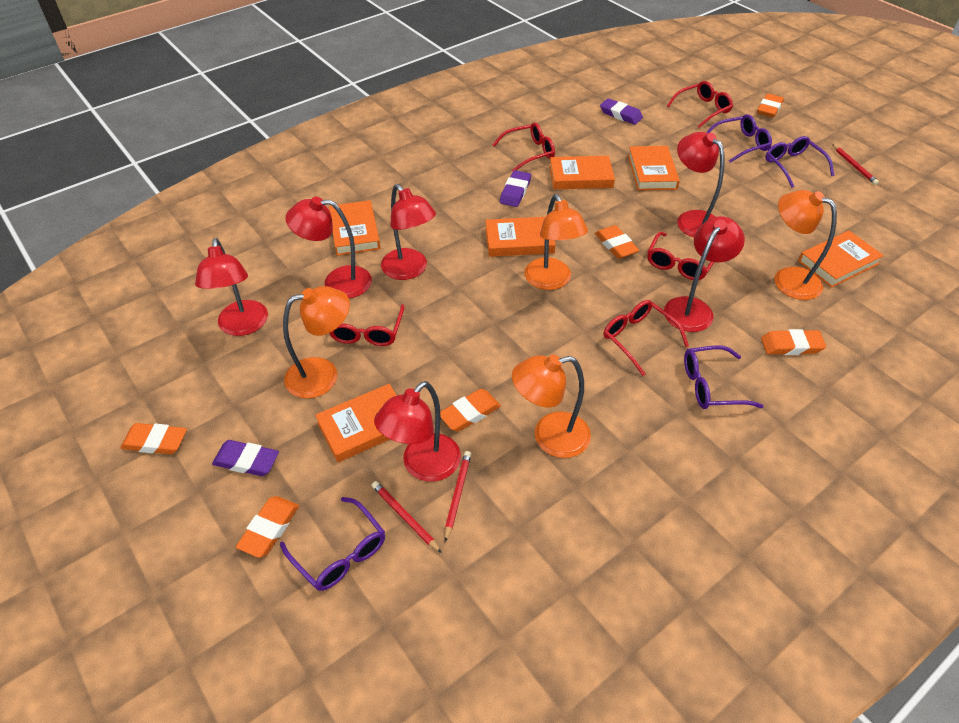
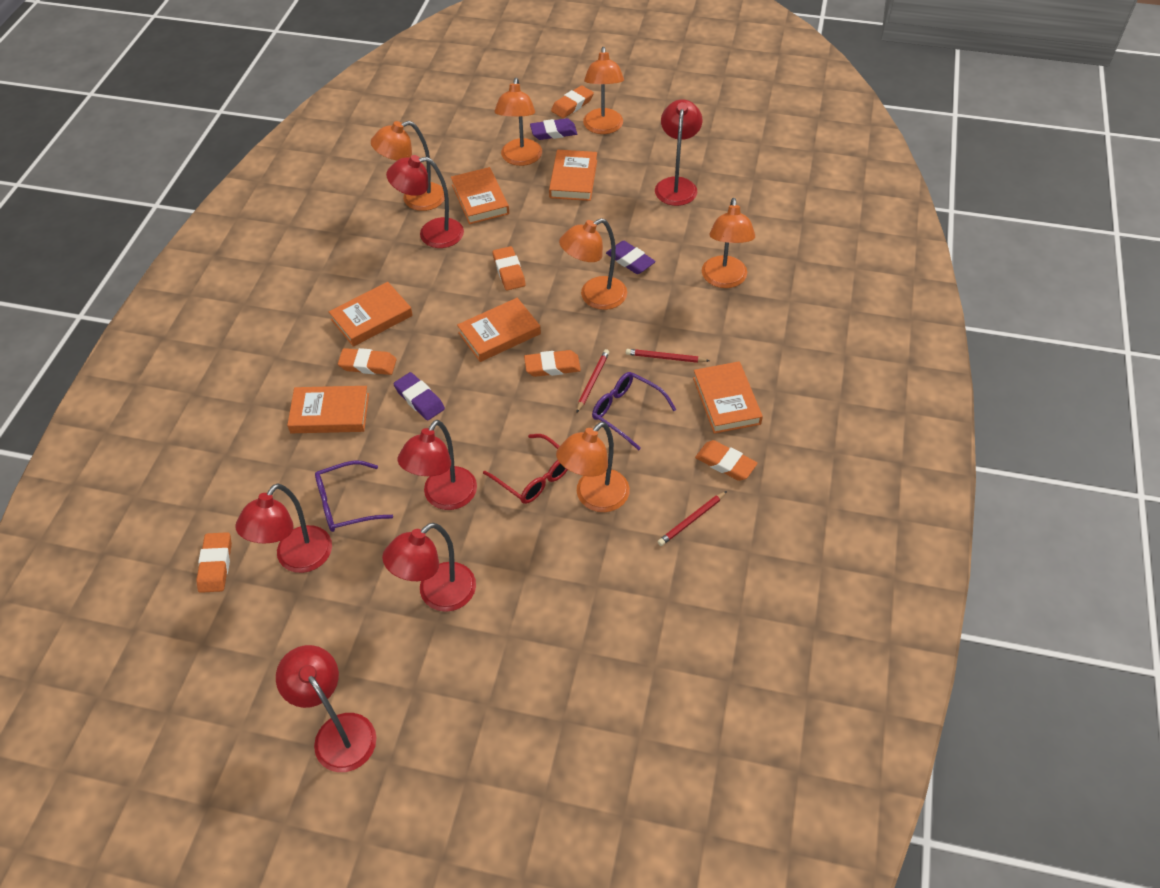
orange lamp: 4 -> 6
purple glasses: 4 -> 2
red glasses: 5 -> 1

